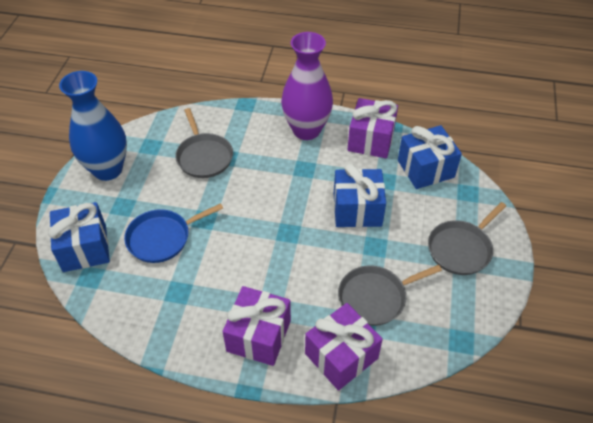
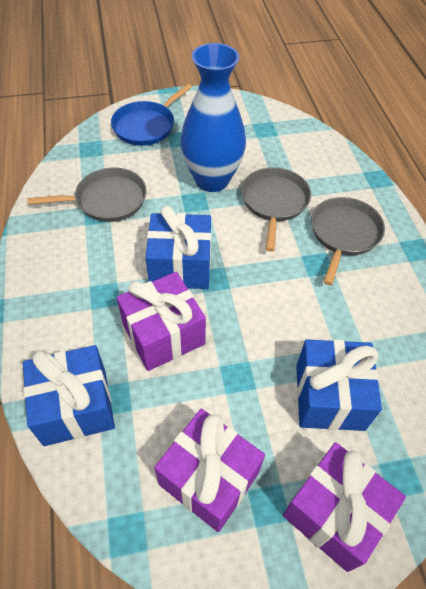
purple vase: 1 -> 0

